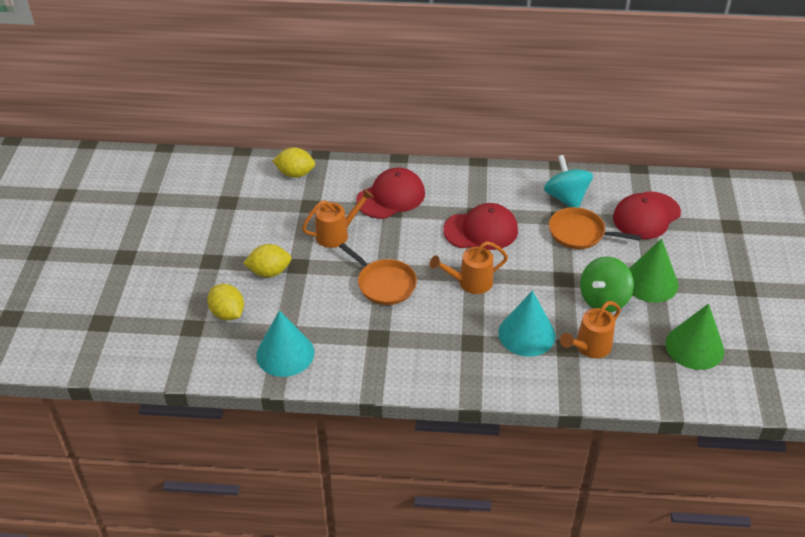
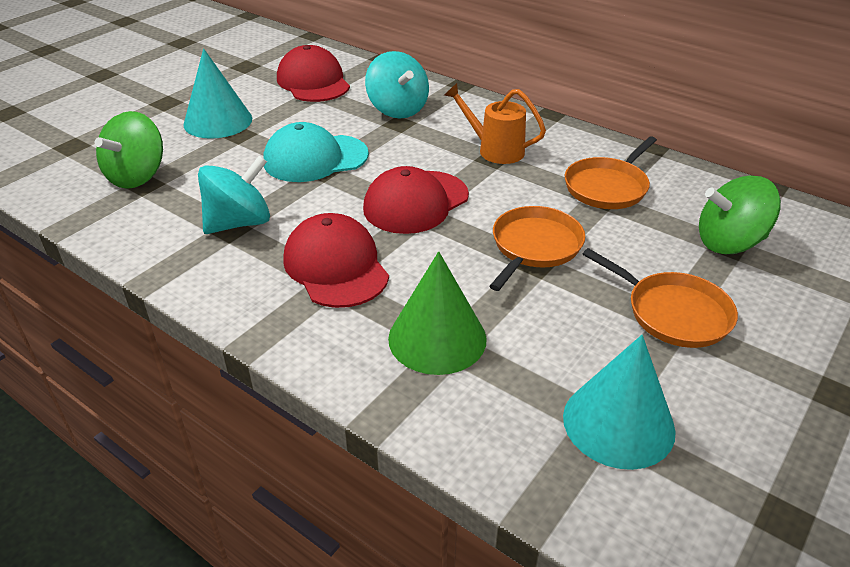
green cone: 2 -> 1
green spinning top: 1 -> 2
orange pan: 2 -> 3
orange watering can: 3 -> 1
turquoise cap: 0 -> 1
turquoise spinning top: 1 -> 2
yellow lemon: 3 -> 0

